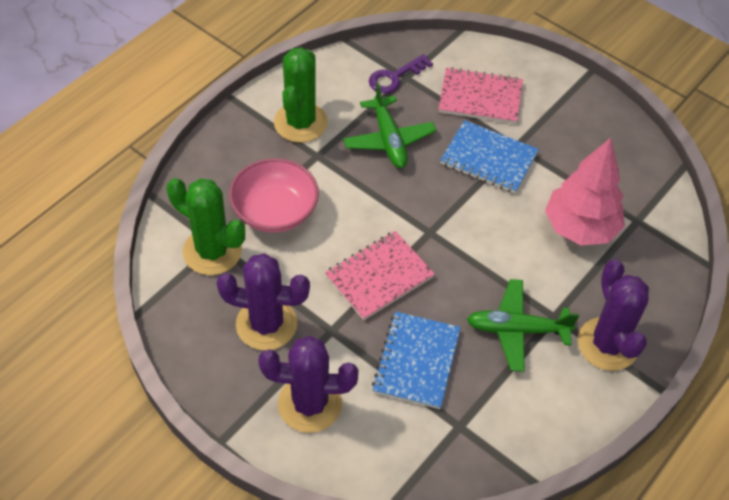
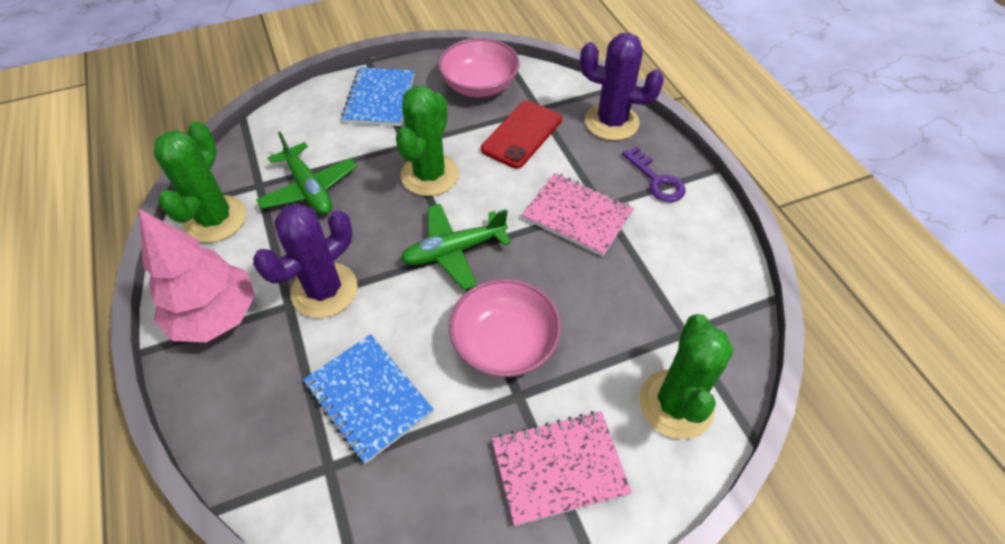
green cactus: 2 -> 3
pink bowl: 1 -> 2
purple cactus: 3 -> 2
red phone: 0 -> 1

